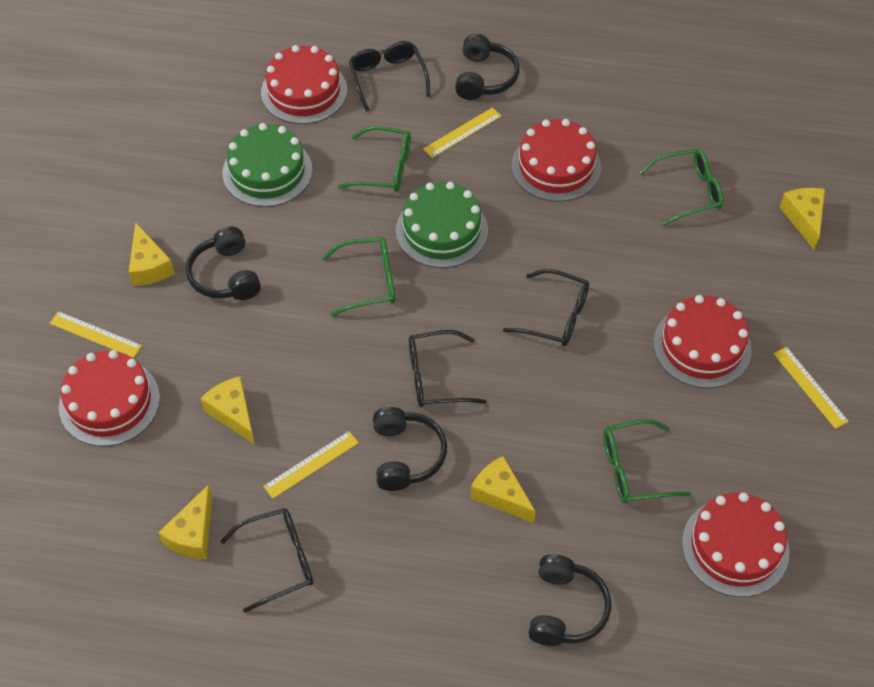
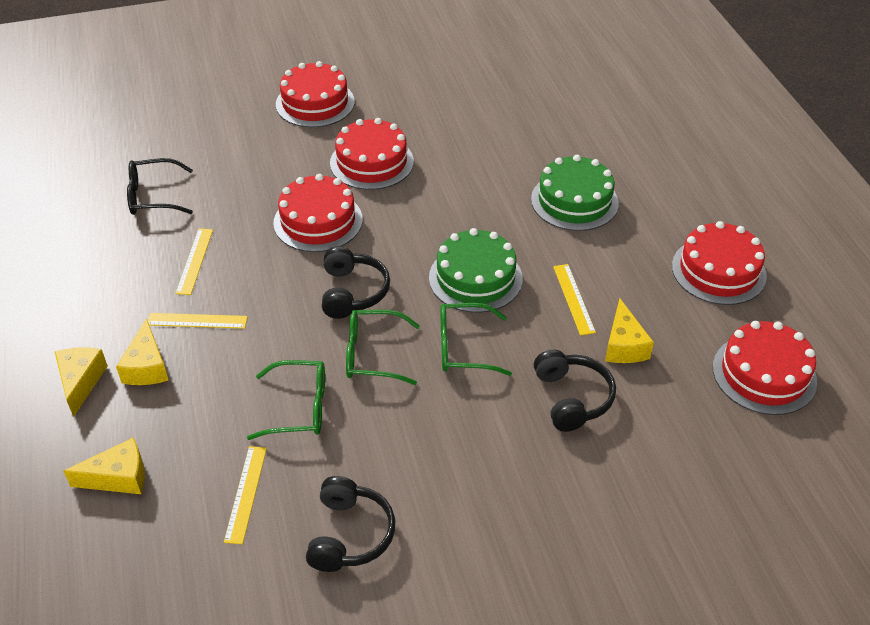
black glasses: 4 -> 1
black headphones: 4 -> 3
green glasses: 4 -> 3
yellow cheese: 5 -> 4

